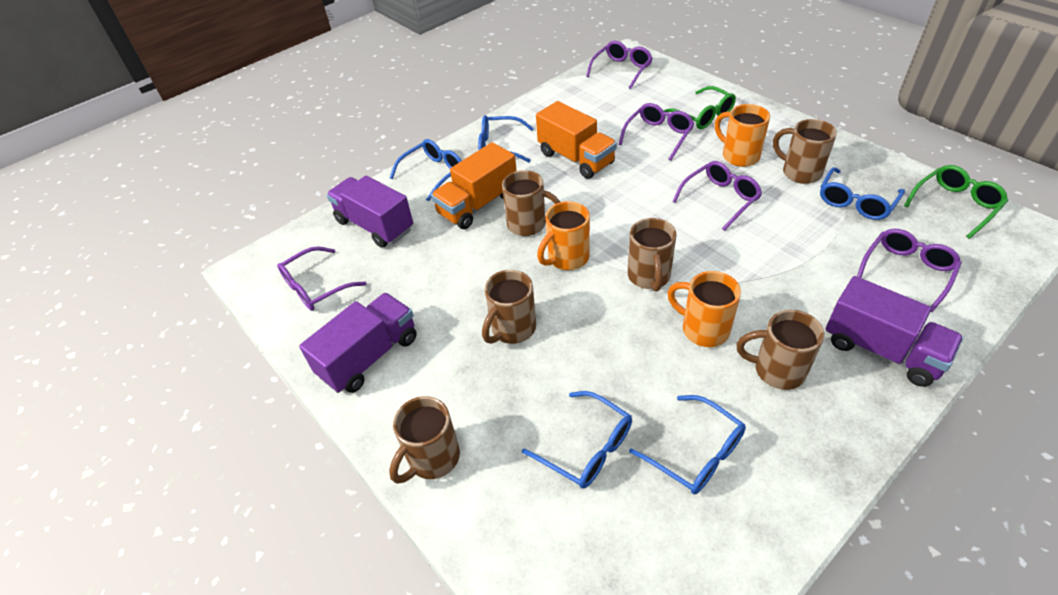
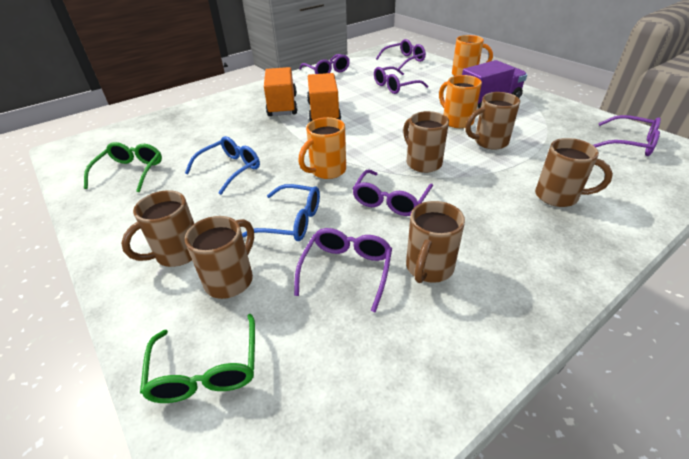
blue glasses: 5 -> 2
purple glasses: 5 -> 6
purple truck: 3 -> 1

